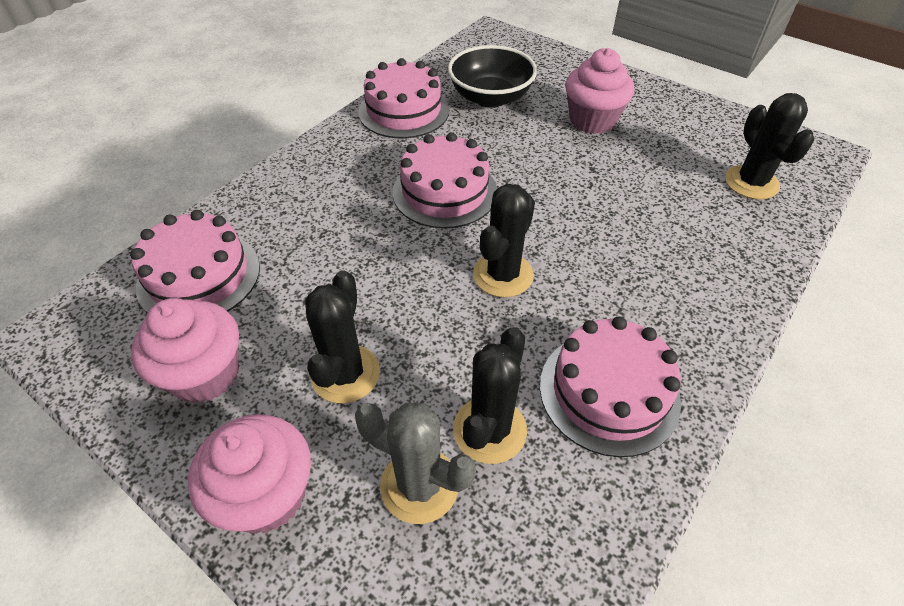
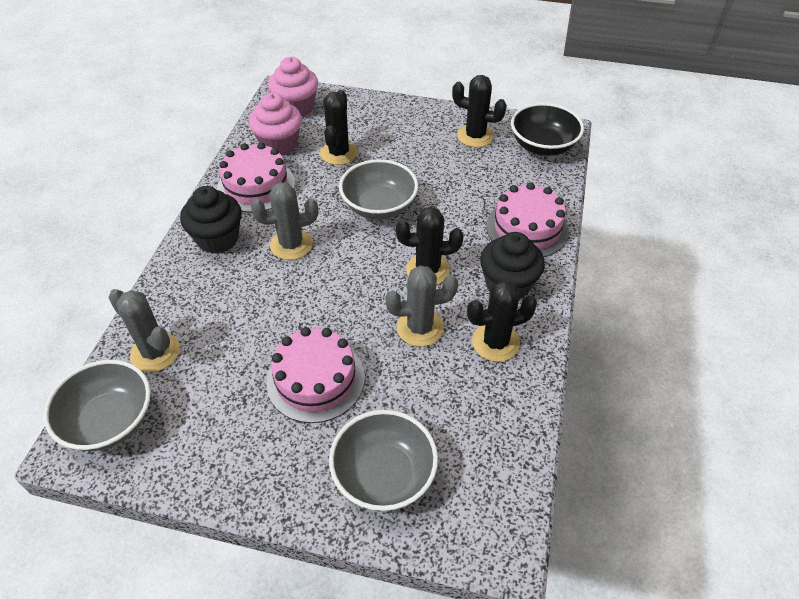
black cupcake: 0 -> 2
grey bowl: 0 -> 3
grey cactus: 1 -> 3
pink cake: 4 -> 3
pink cupcake: 3 -> 2

